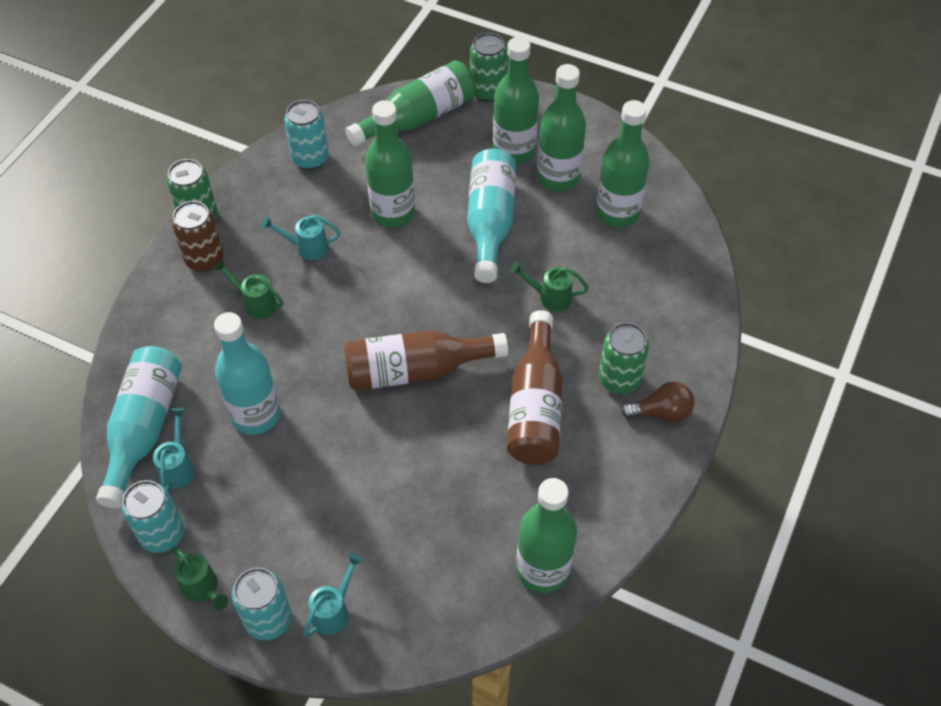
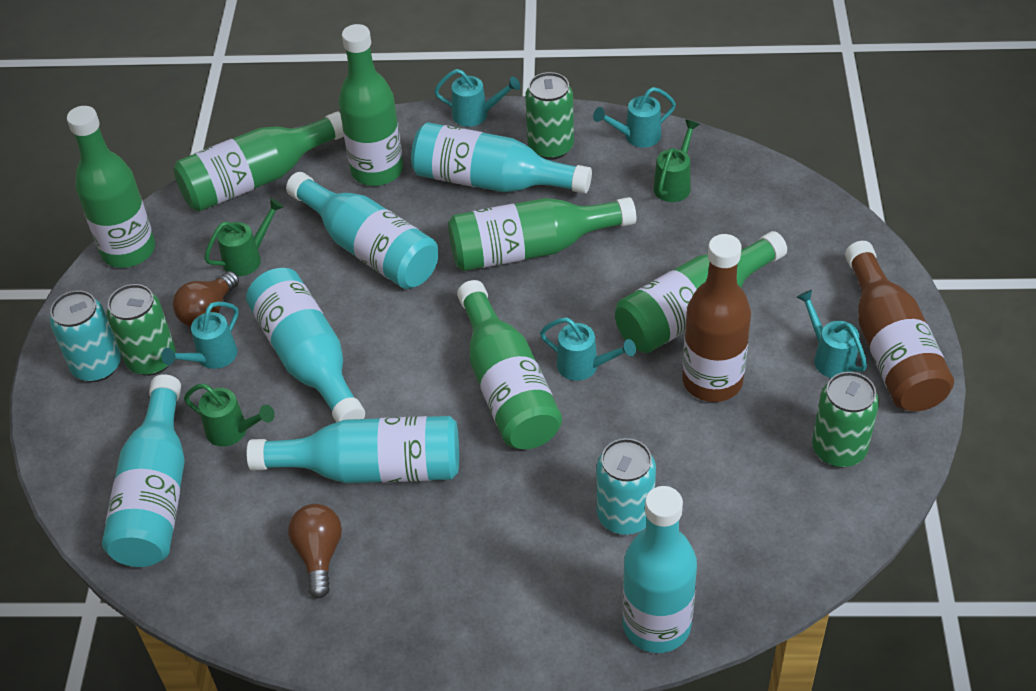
brown can: 1 -> 0
brown light bulb: 1 -> 2
turquoise bottle: 3 -> 6
turquoise can: 3 -> 2
turquoise watering can: 3 -> 5

